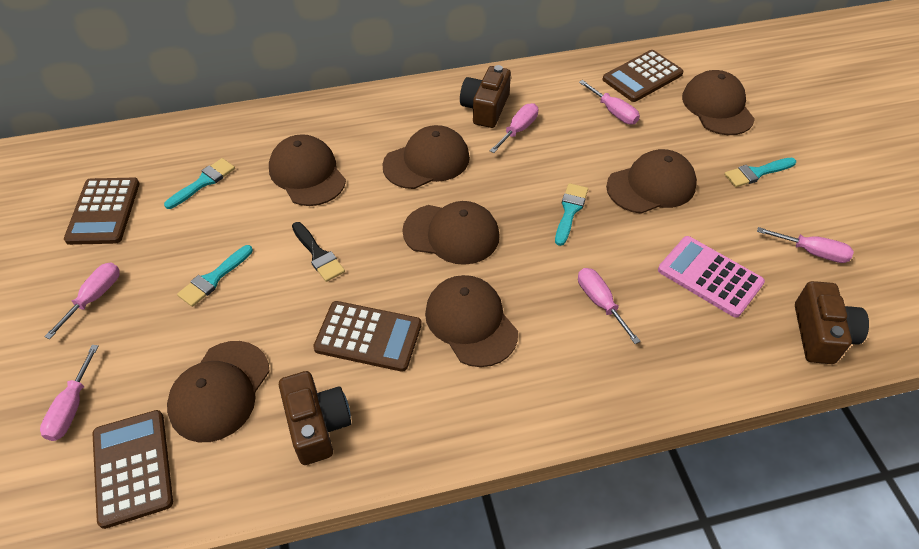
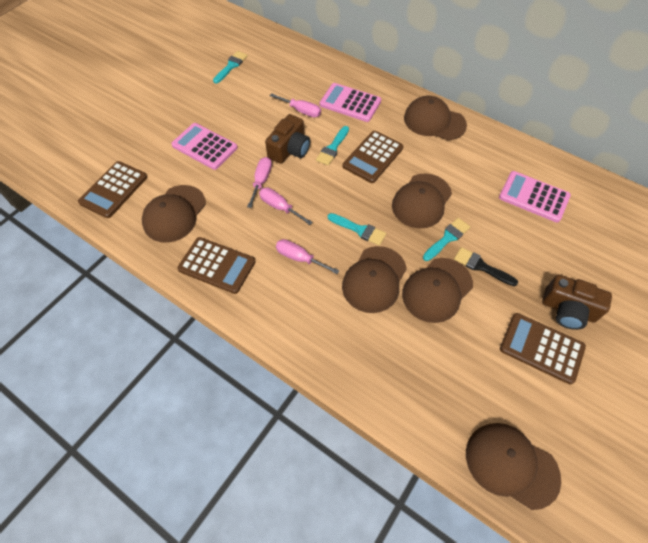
brown camera: 3 -> 2
brown cap: 7 -> 6
pink calculator: 1 -> 3
pink screwdriver: 6 -> 4

